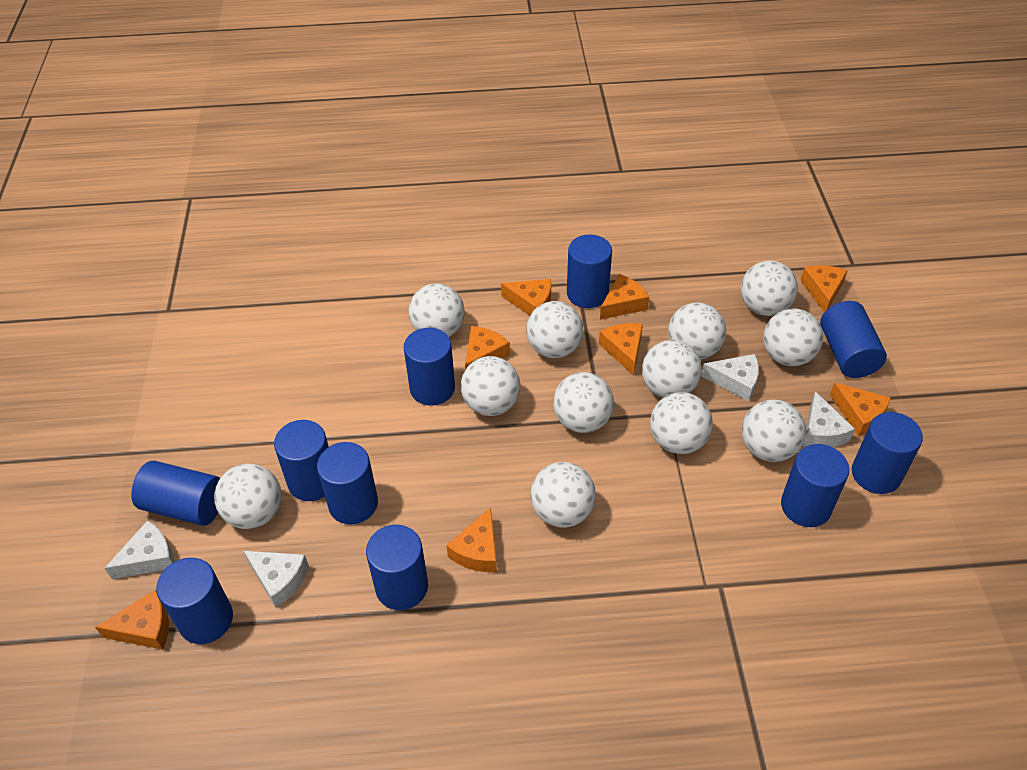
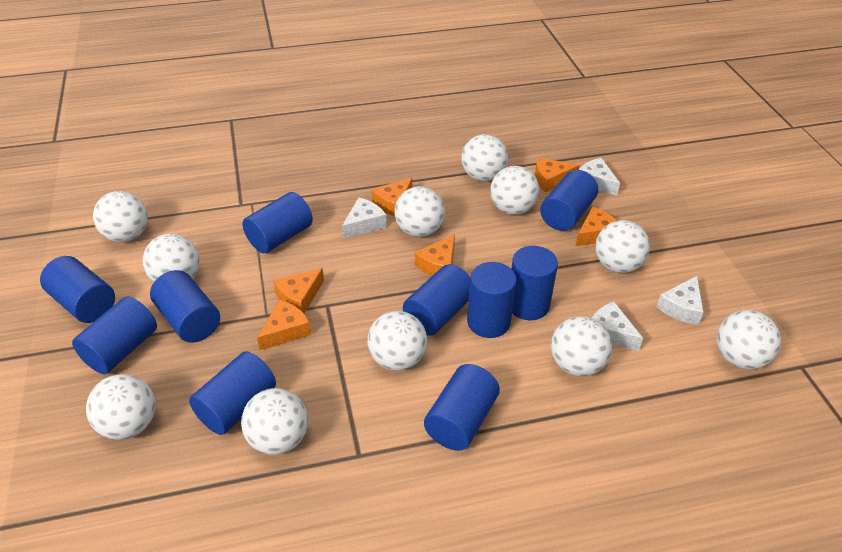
orange cheese: 8 -> 6
white ball: 12 -> 11

